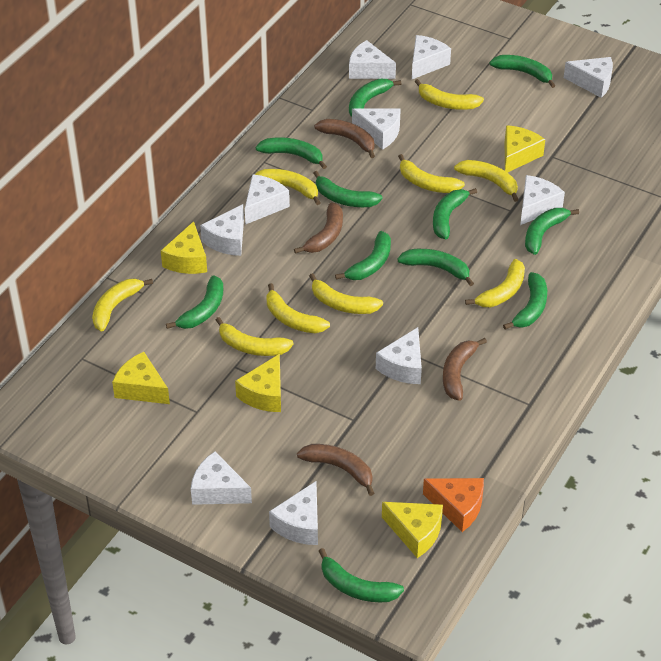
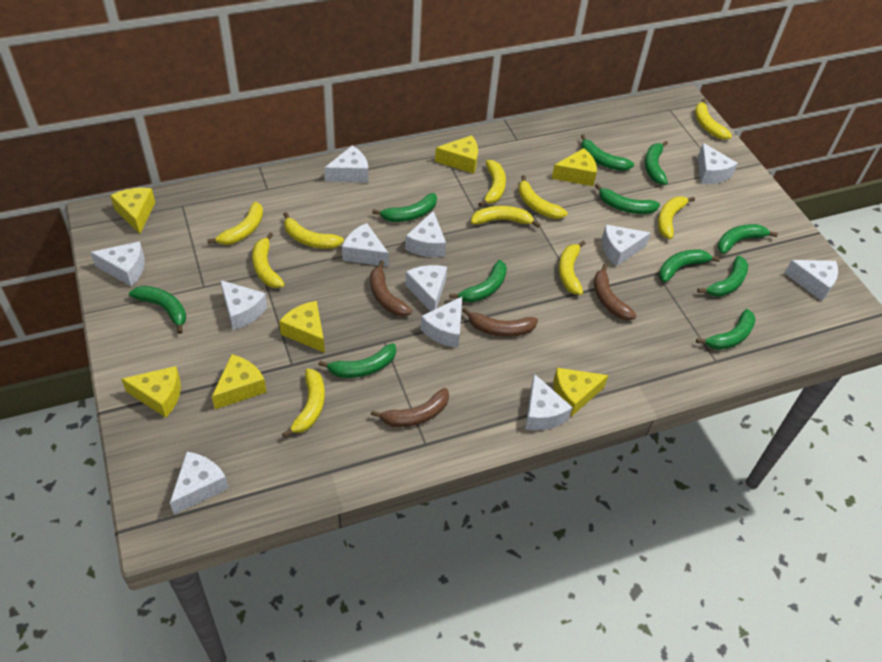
orange cheese: 1 -> 0
white cheese: 10 -> 12
yellow banana: 9 -> 10
yellow cheese: 5 -> 7

